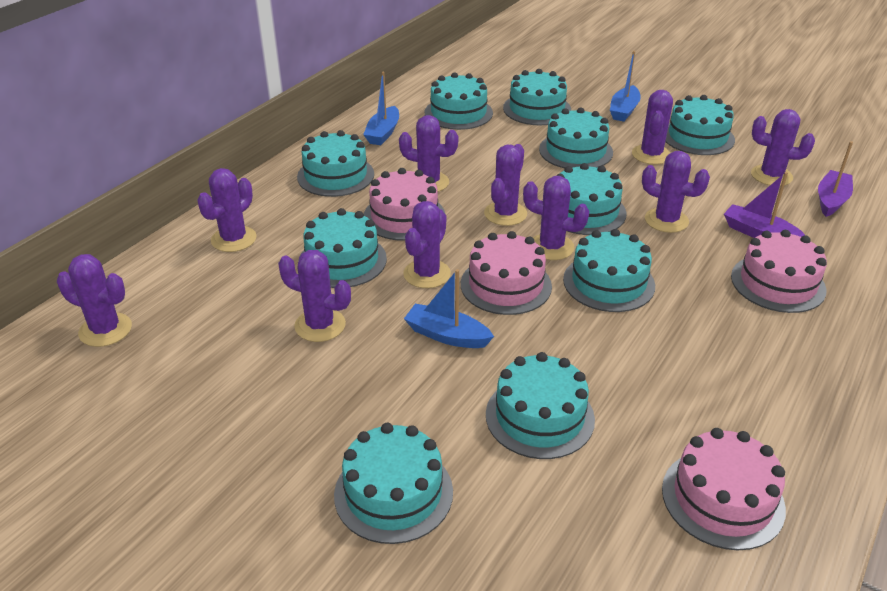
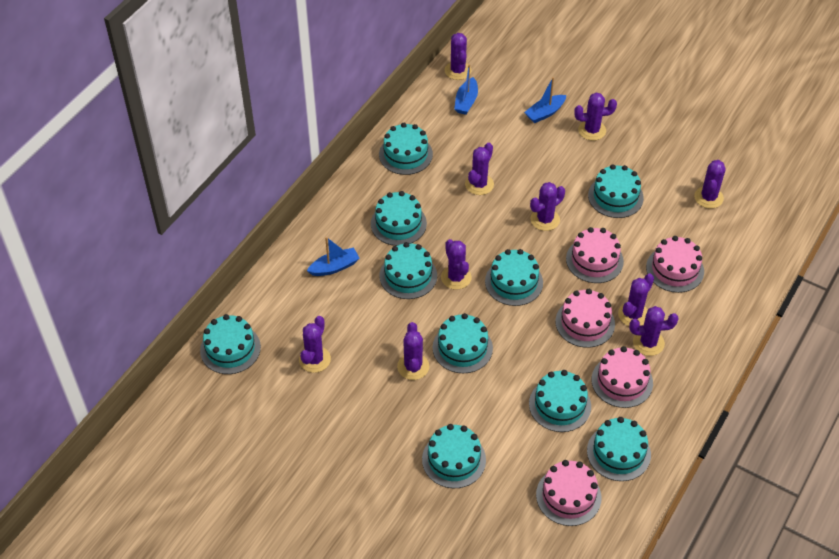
pink cake: 4 -> 5
purple boat: 2 -> 0

